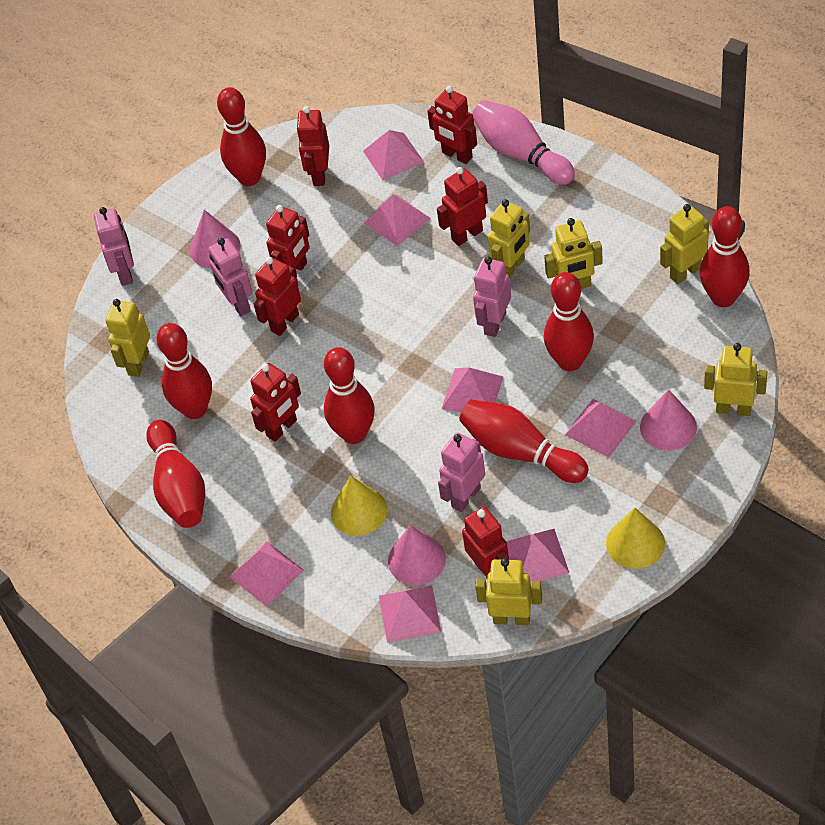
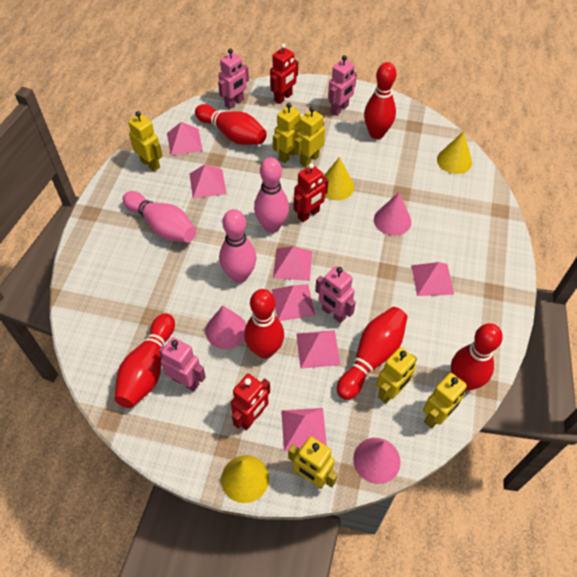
pink bowling pin: 1 -> 3
red bowling pin: 7 -> 6
red robot: 7 -> 3
yellow cone: 2 -> 3

